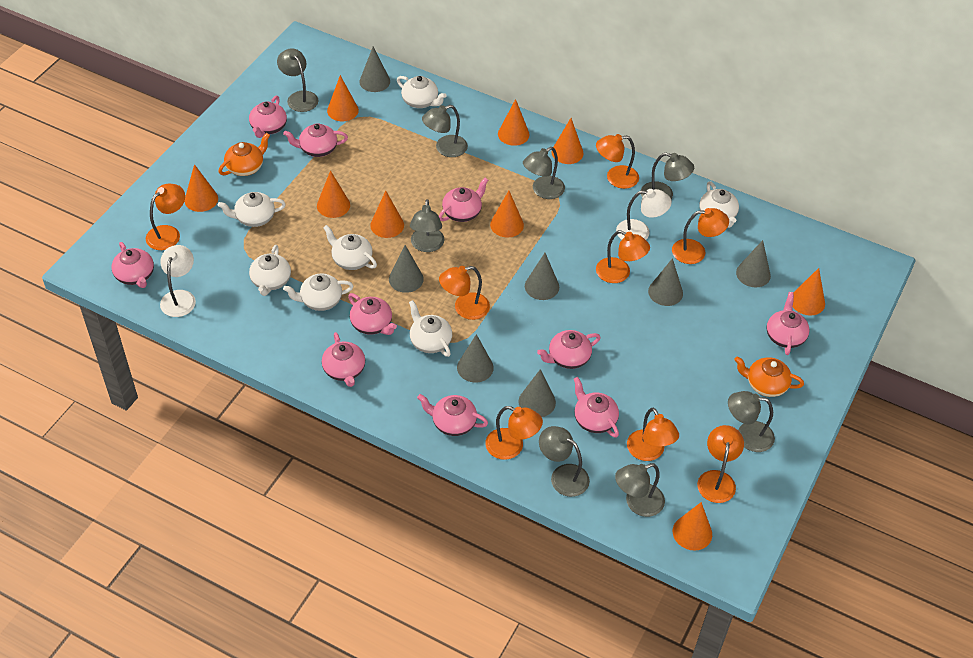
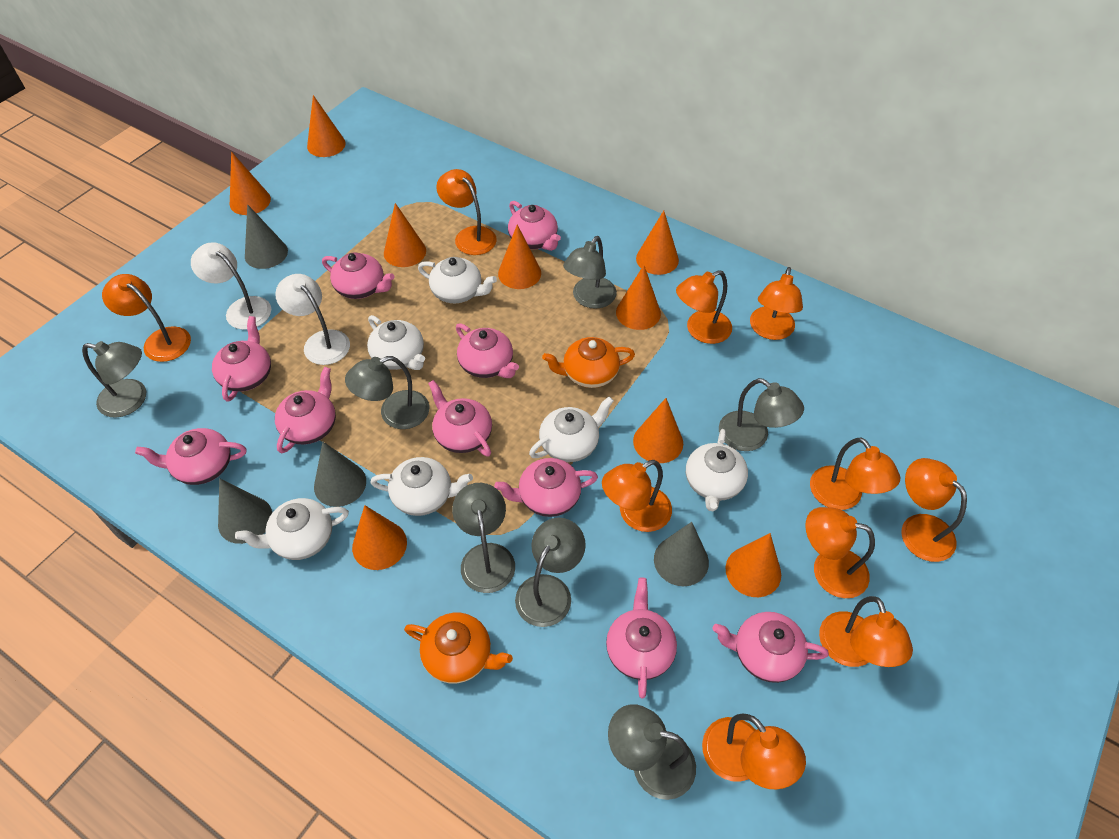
grey cone: 7 -> 4
grey lamp: 8 -> 7
orange lamp: 8 -> 10
white teapot: 7 -> 6

